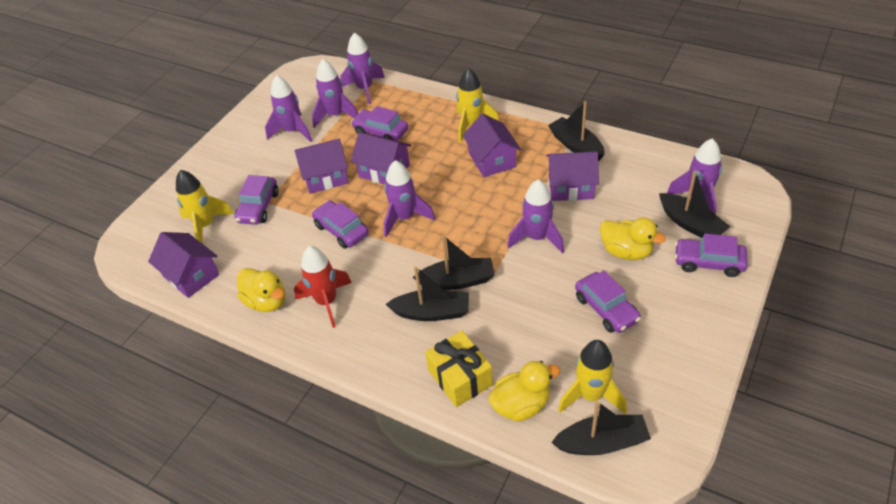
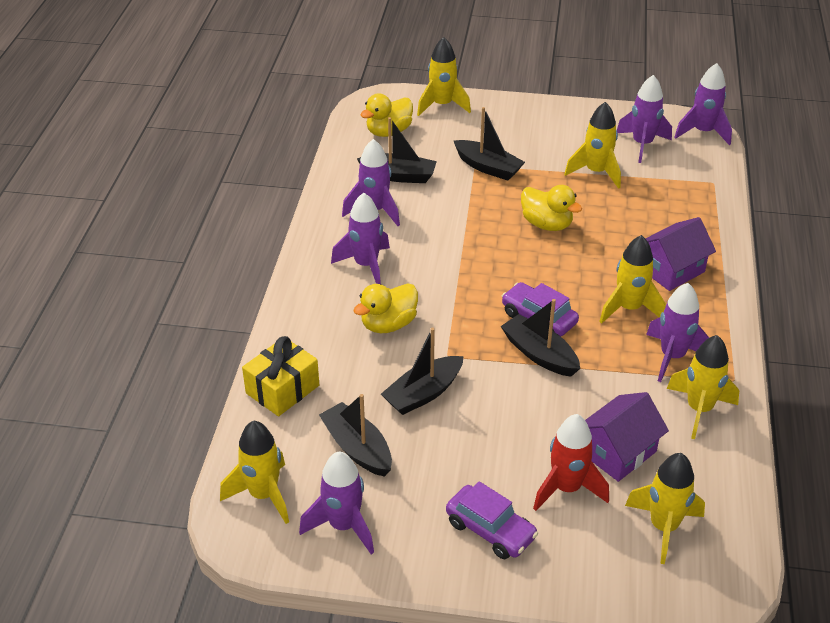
purple car: 5 -> 2
purple house: 5 -> 2
yellow rocket: 3 -> 6

